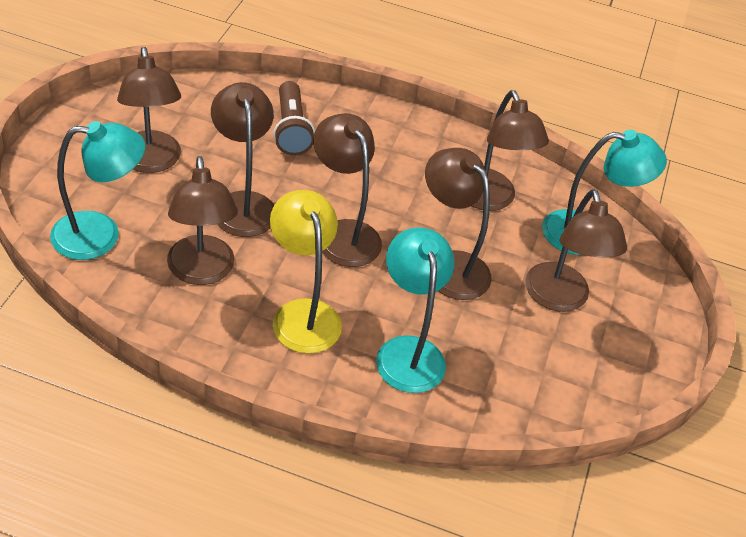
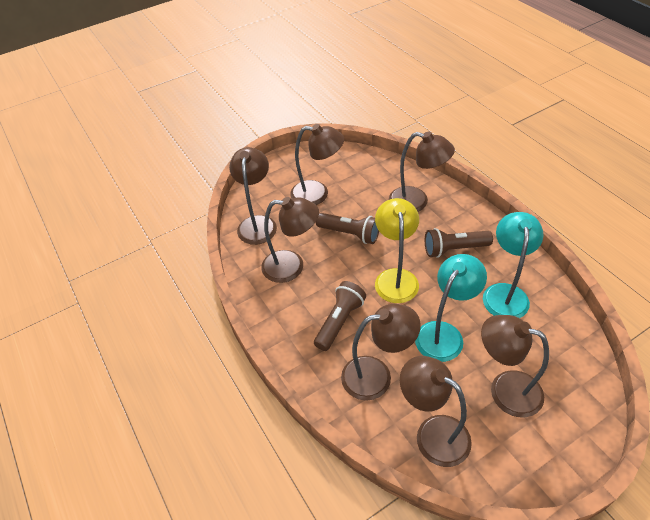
brown flashlight: 1 -> 3
turquoise lamp: 3 -> 2

